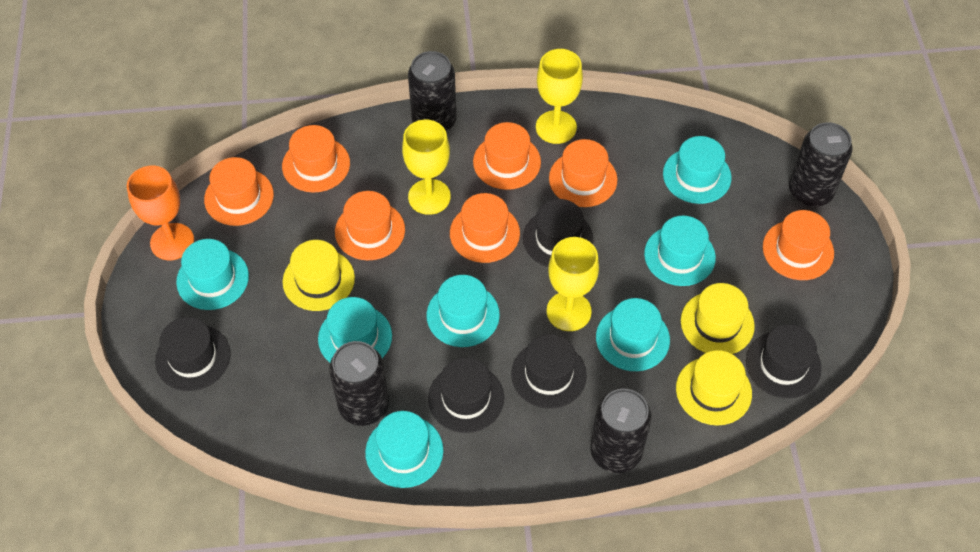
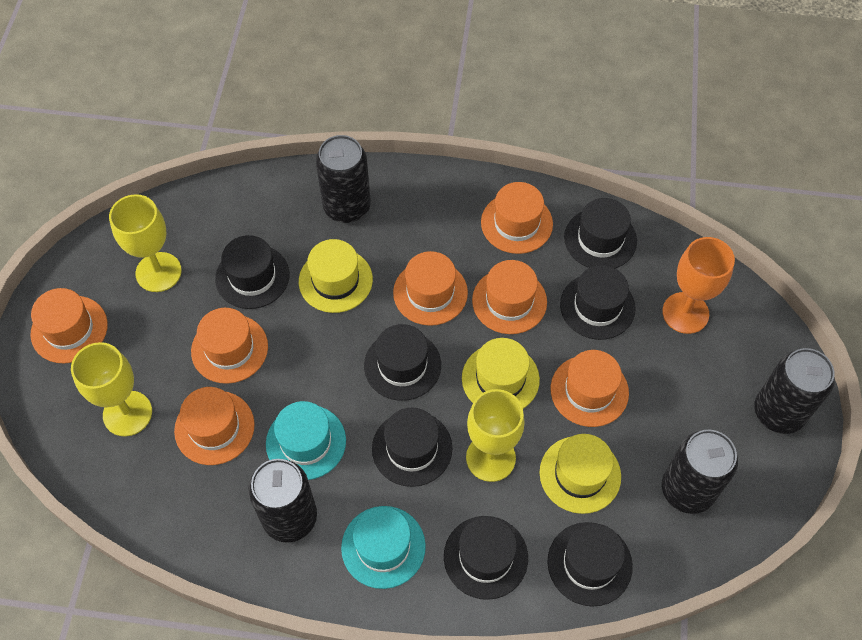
black hat: 5 -> 7
turquoise hat: 7 -> 2

